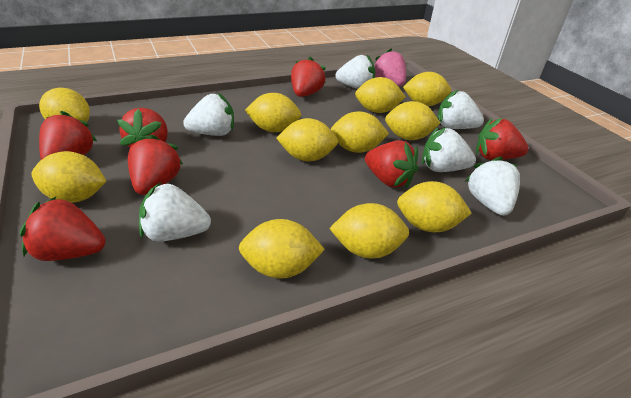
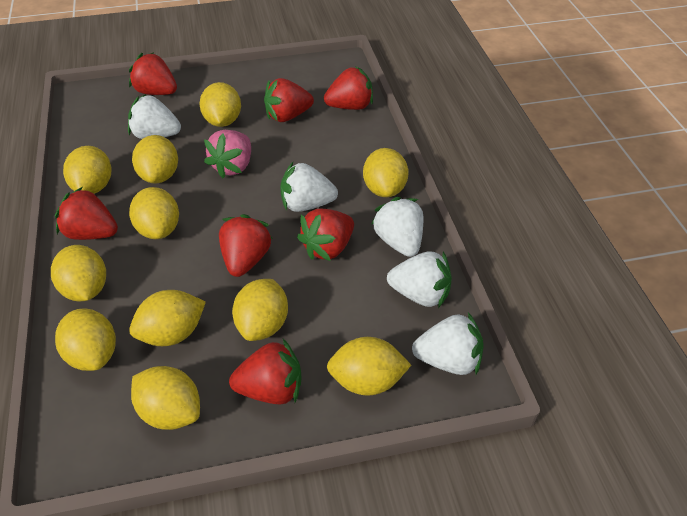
white strawberry: 6 -> 5

